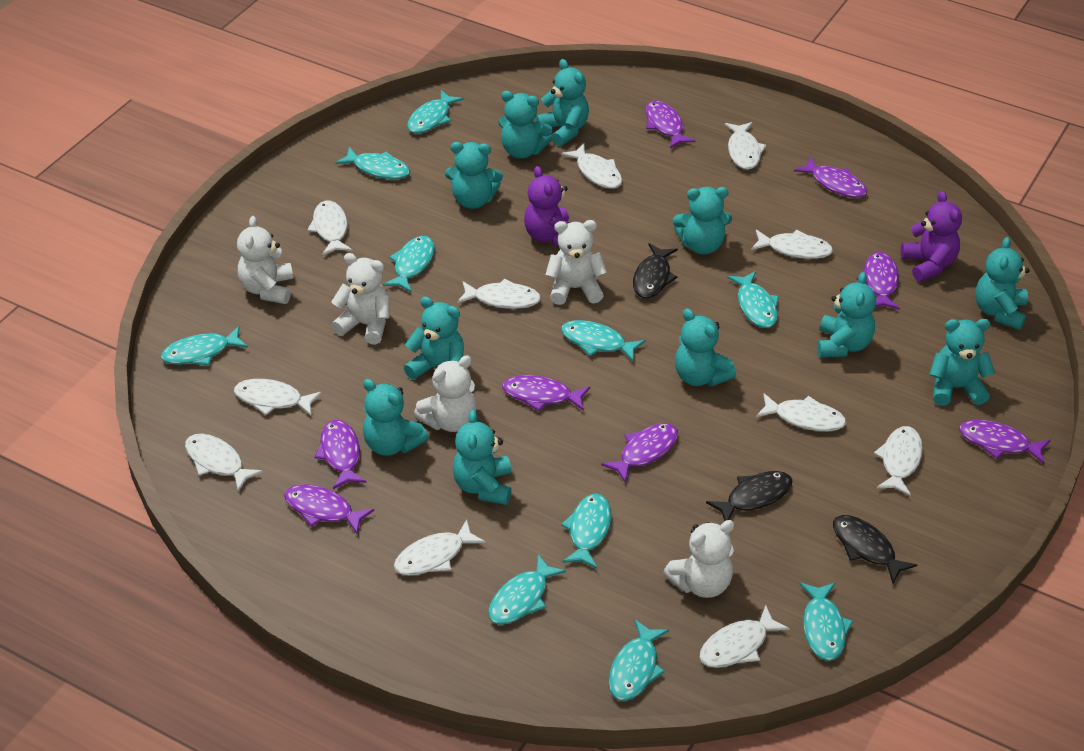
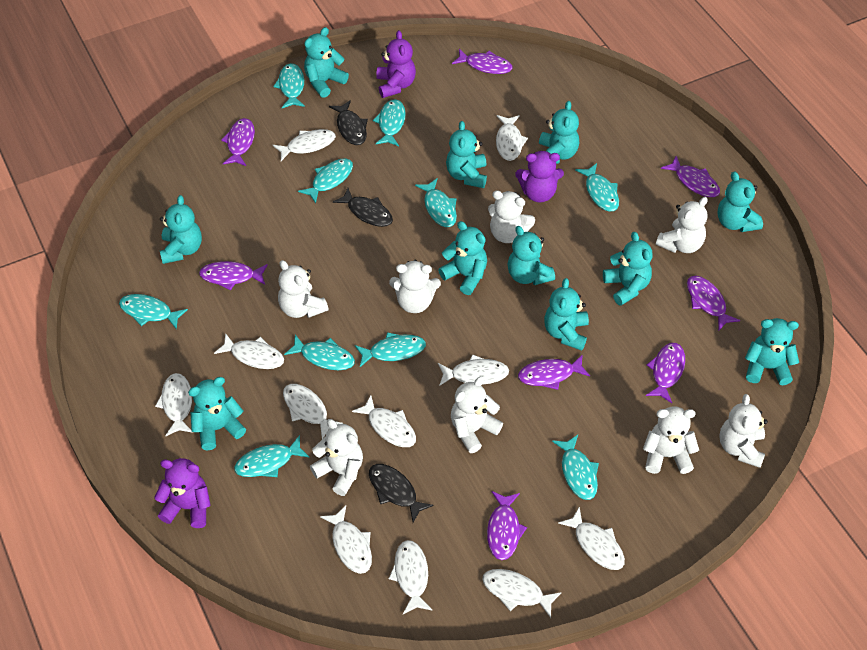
purple teddy bear: 2 -> 3
white teddy bear: 5 -> 8

